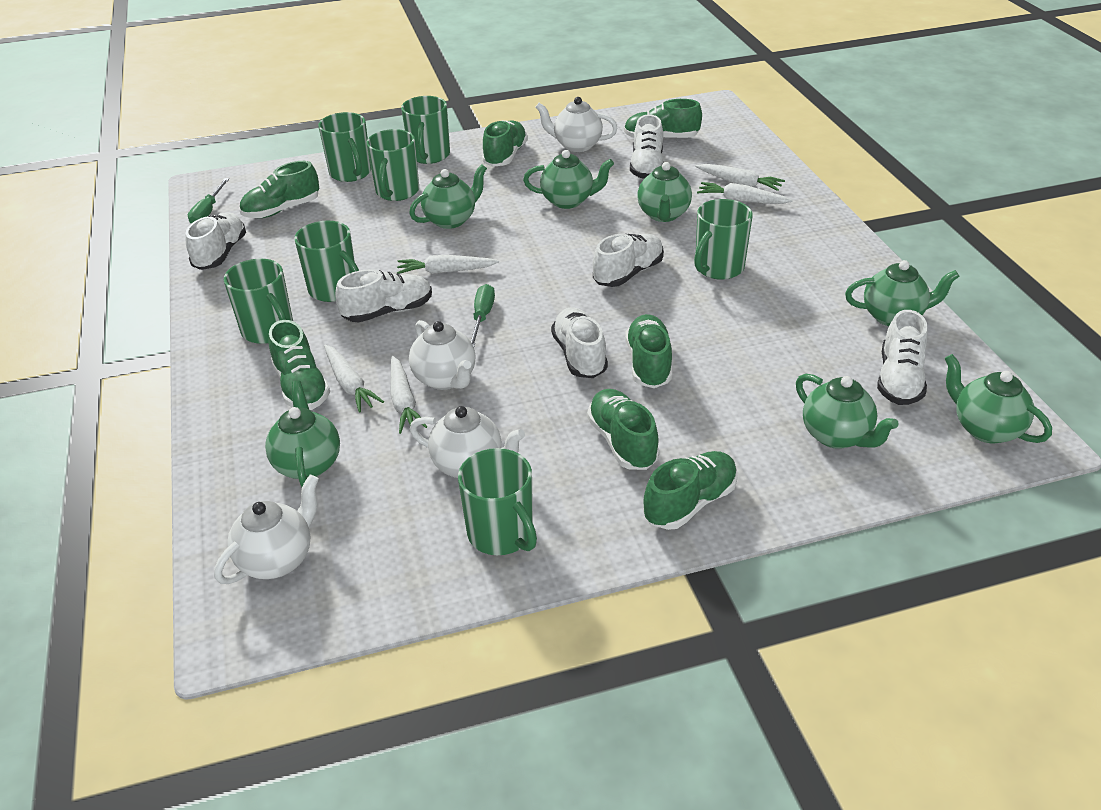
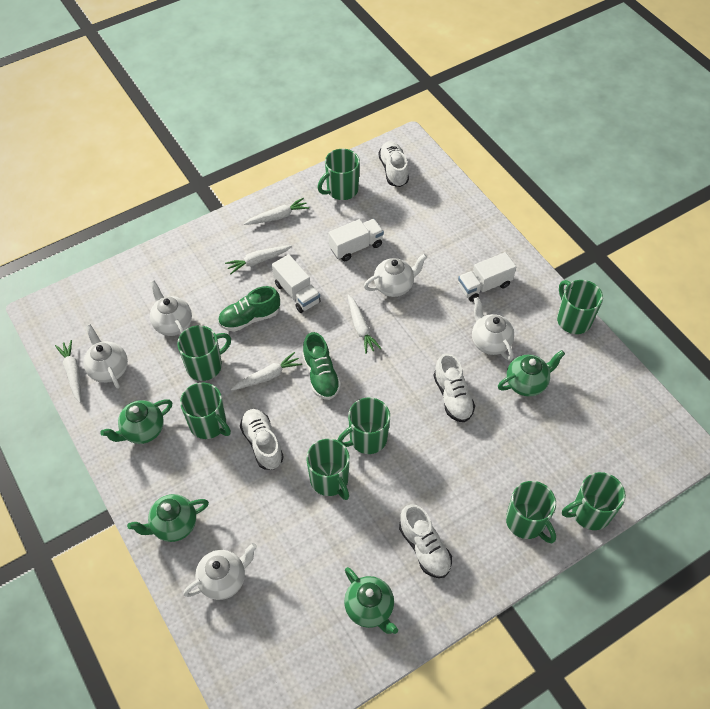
green mug: 7 -> 8
green screwdriver: 2 -> 0
green shoe: 7 -> 2
green teapot: 7 -> 4
white shoe: 6 -> 4
white teapot: 4 -> 5
white truck: 0 -> 3

